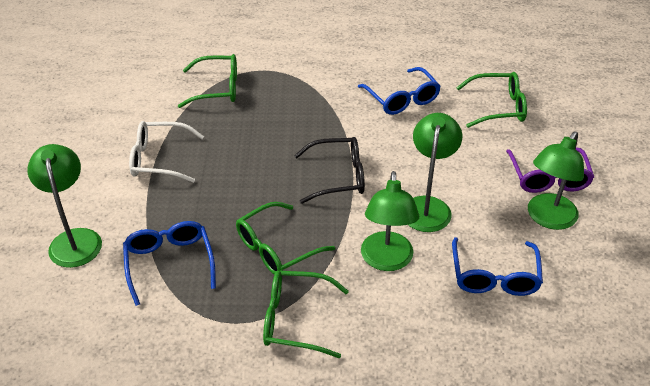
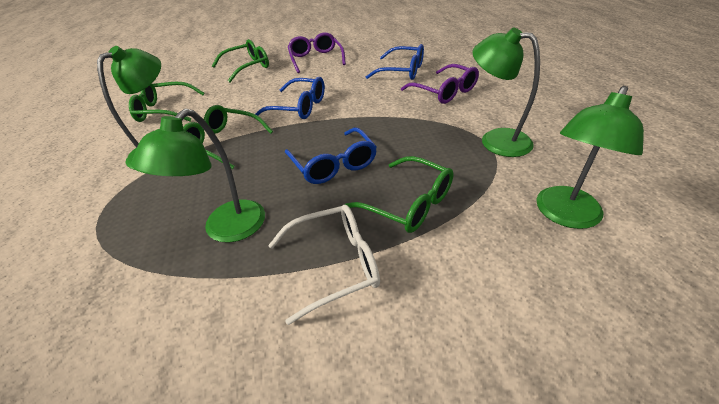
black glasses: 1 -> 0
purple glasses: 1 -> 2

